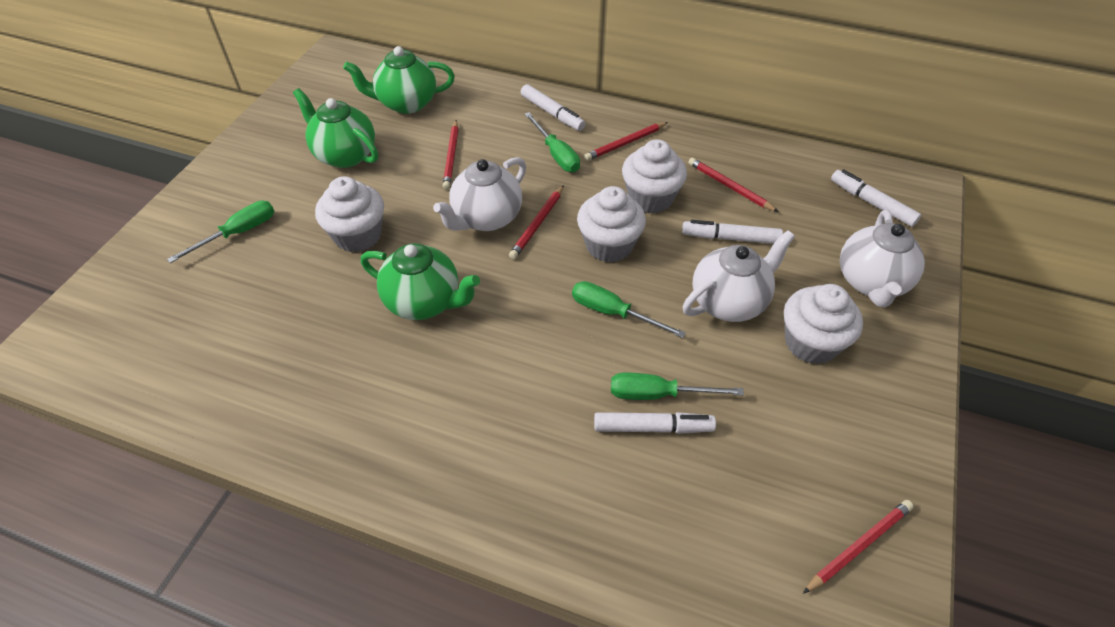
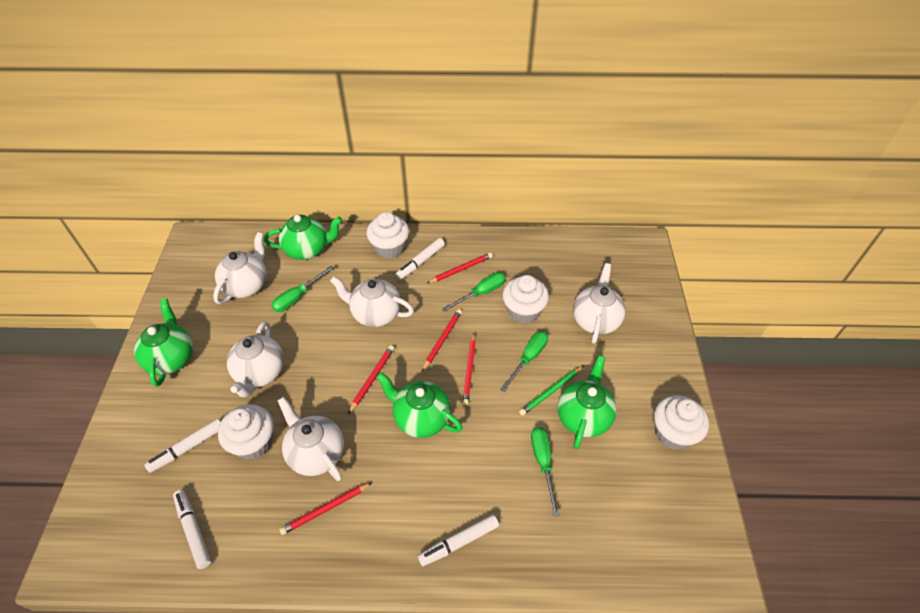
green pencil: 0 -> 1
green teapot: 3 -> 4
white teapot: 3 -> 5

